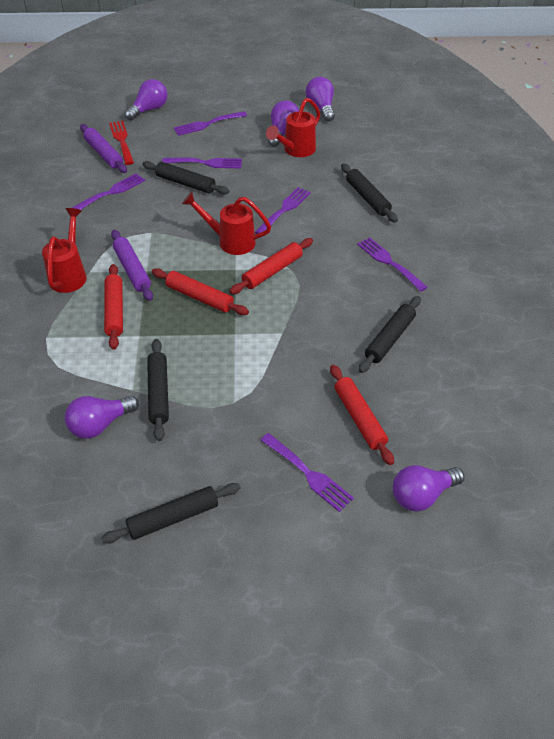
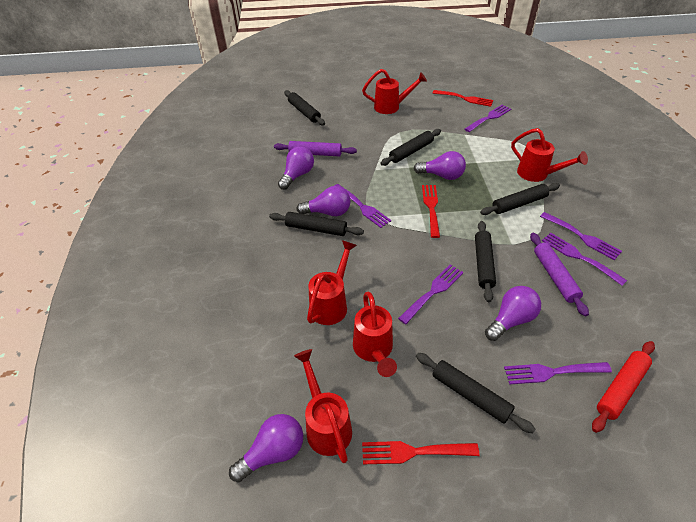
black rolling pin: 5 -> 6
red fork: 1 -> 3
red rolling pin: 4 -> 1
red watering can: 3 -> 5

